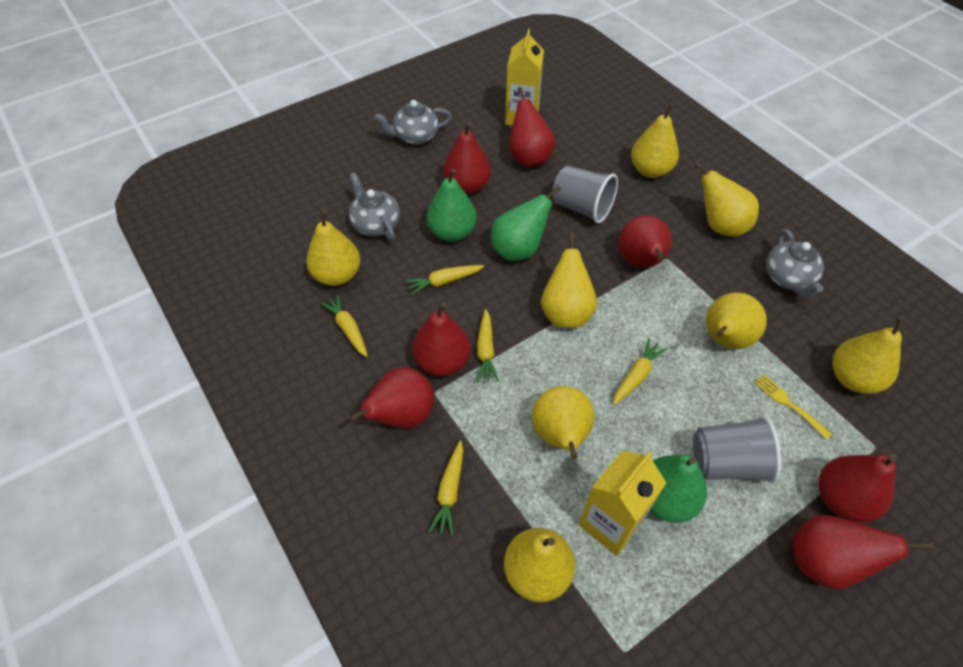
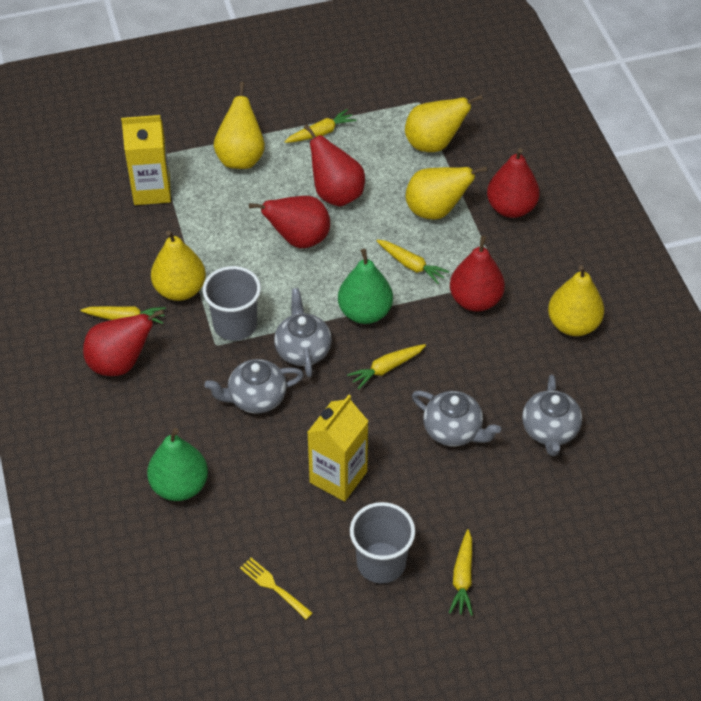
green pear: 3 -> 2
grey teapot: 3 -> 4
red pear: 7 -> 5
yellow pear: 8 -> 5

